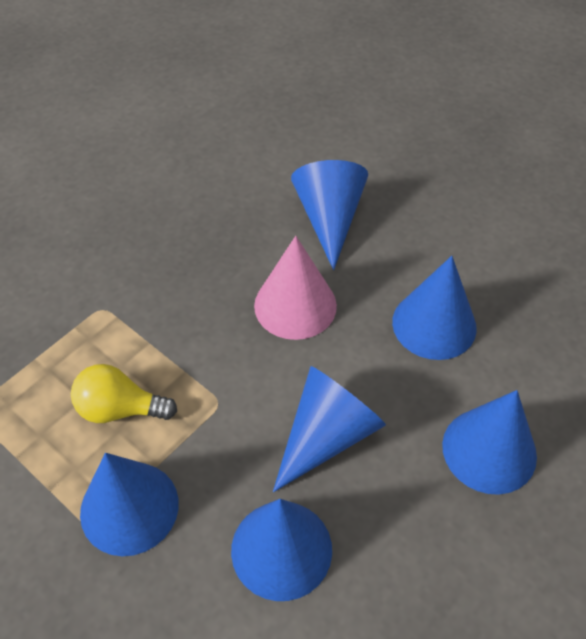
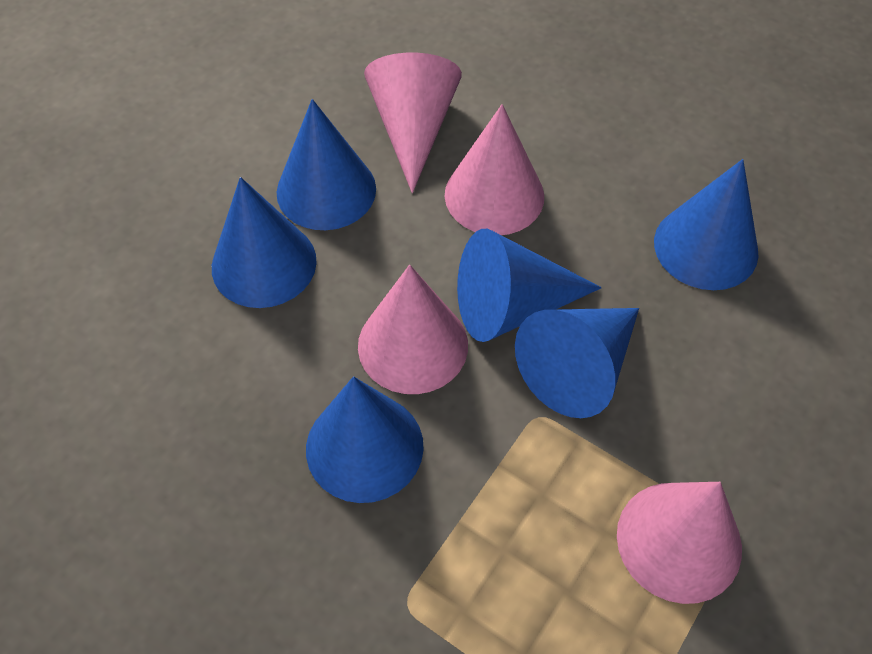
pink cone: 1 -> 4
yellow light bulb: 1 -> 0

